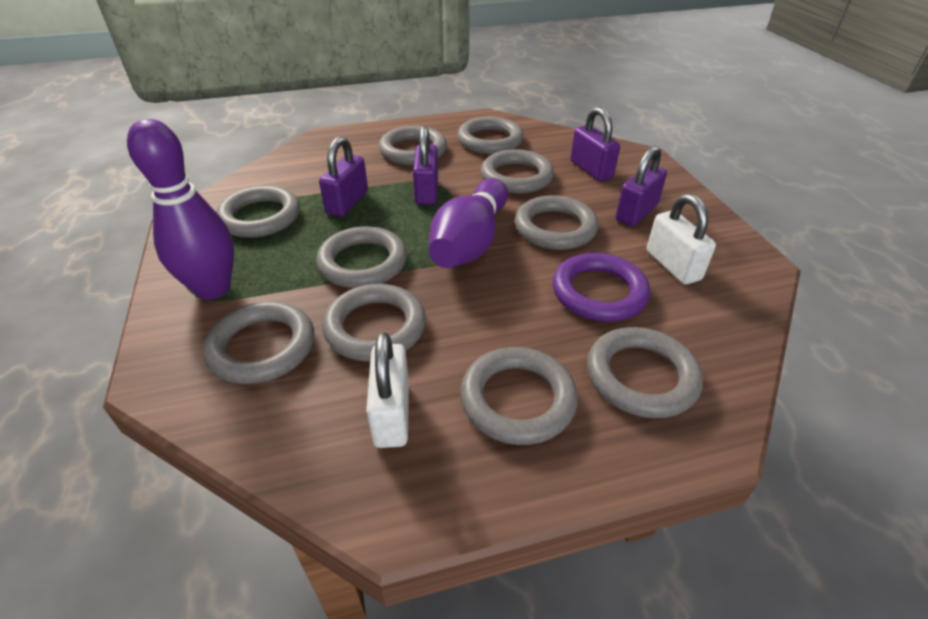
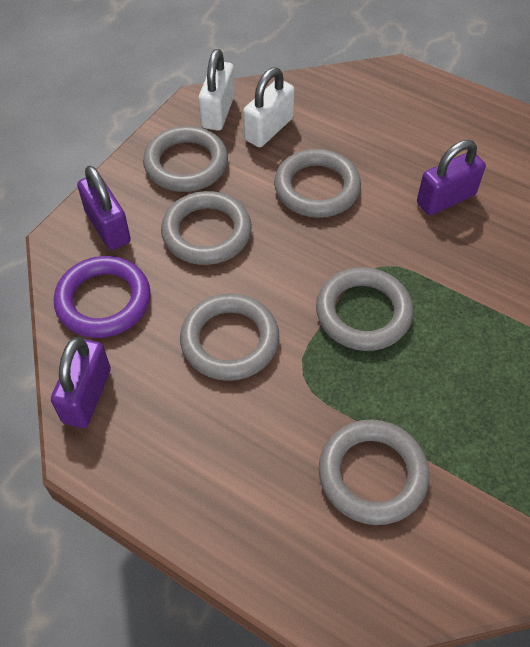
grey ring: 10 -> 6
purple bowling pin: 2 -> 0
purple padlock: 4 -> 3

